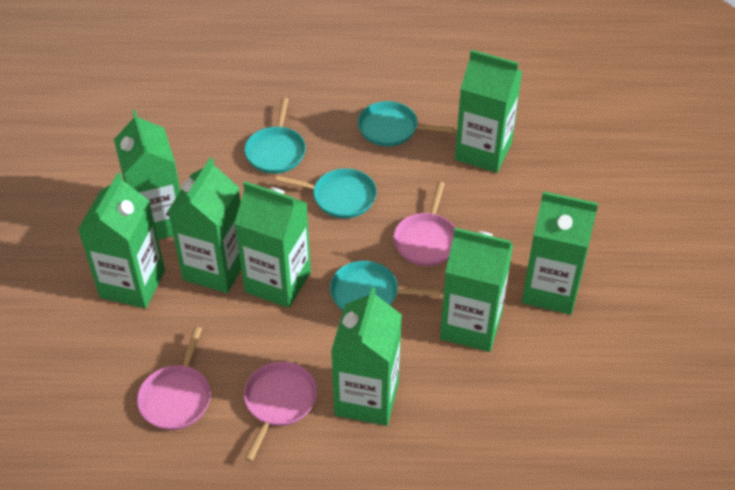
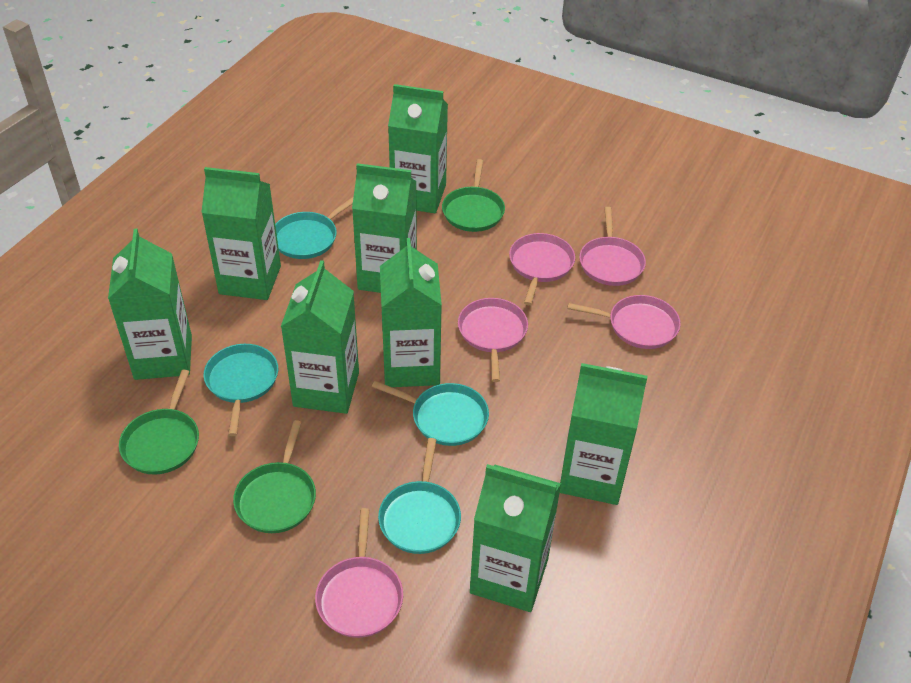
green pan: 0 -> 3
pink pan: 3 -> 5

